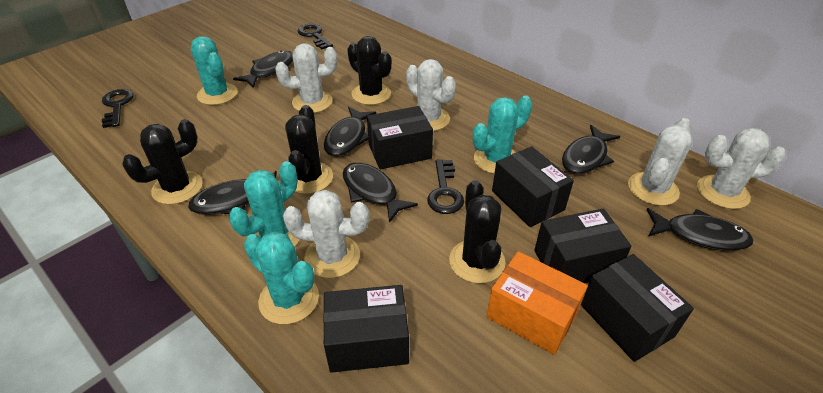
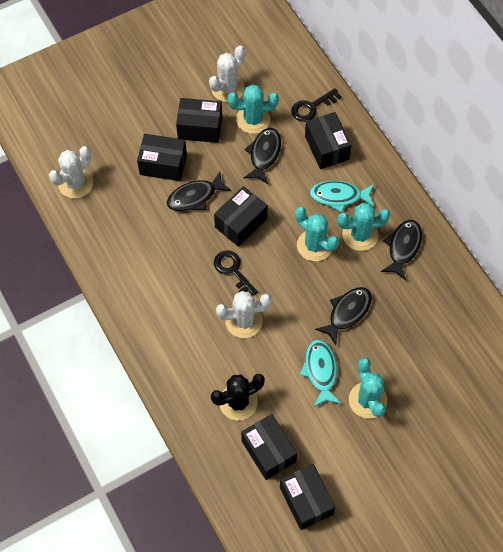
black box: 5 -> 6
black cactus: 4 -> 1
black fish: 6 -> 4
black key: 3 -> 2
orange box: 1 -> 0
turquoise fish: 0 -> 2
white cactus: 5 -> 3

